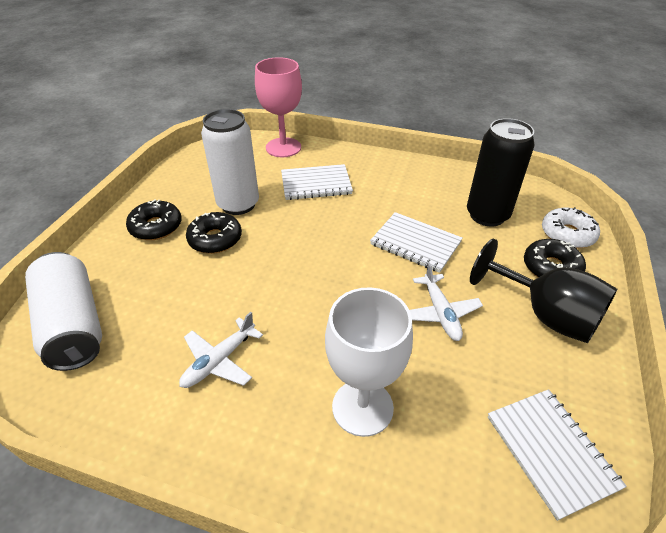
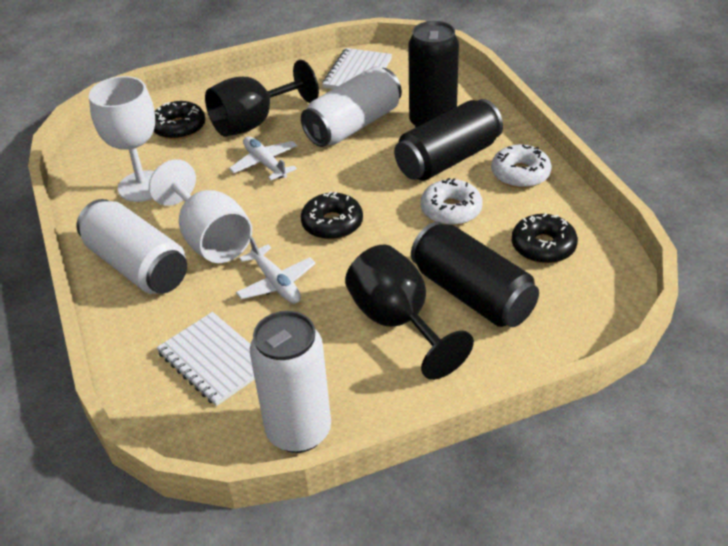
black can: 1 -> 3
black goblet: 1 -> 2
pink goblet: 1 -> 0
white can: 2 -> 3
white donut: 1 -> 2
white goblet: 1 -> 2
white notebook: 3 -> 2

